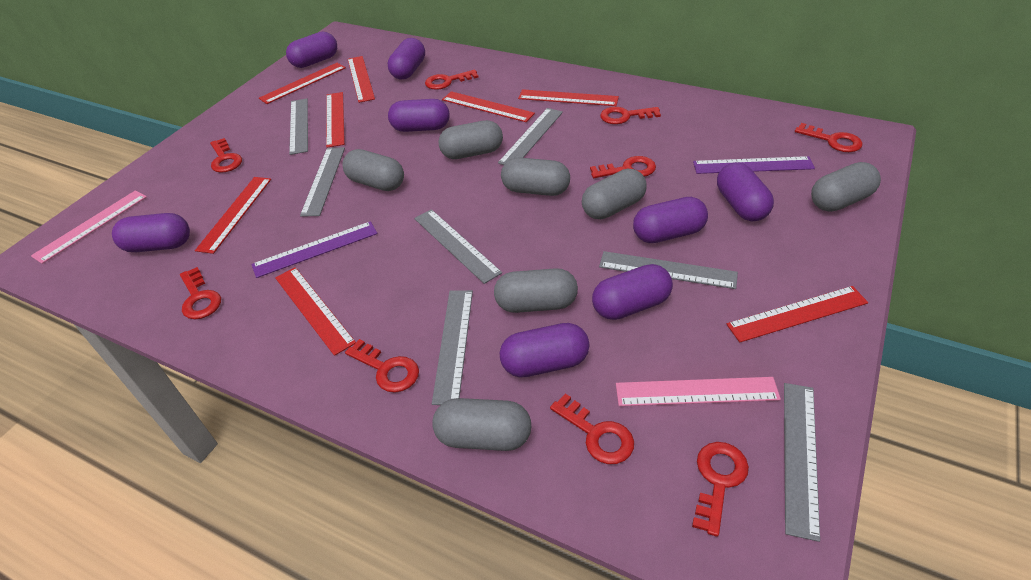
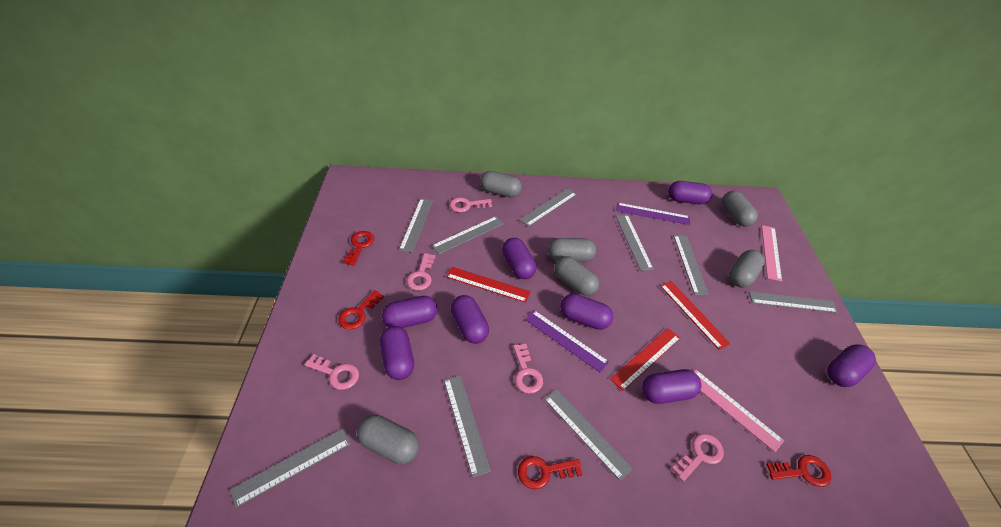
grey capsule: 7 -> 6
grey ruler: 7 -> 9
pink key: 0 -> 5
red key: 9 -> 4
red ruler: 8 -> 3

